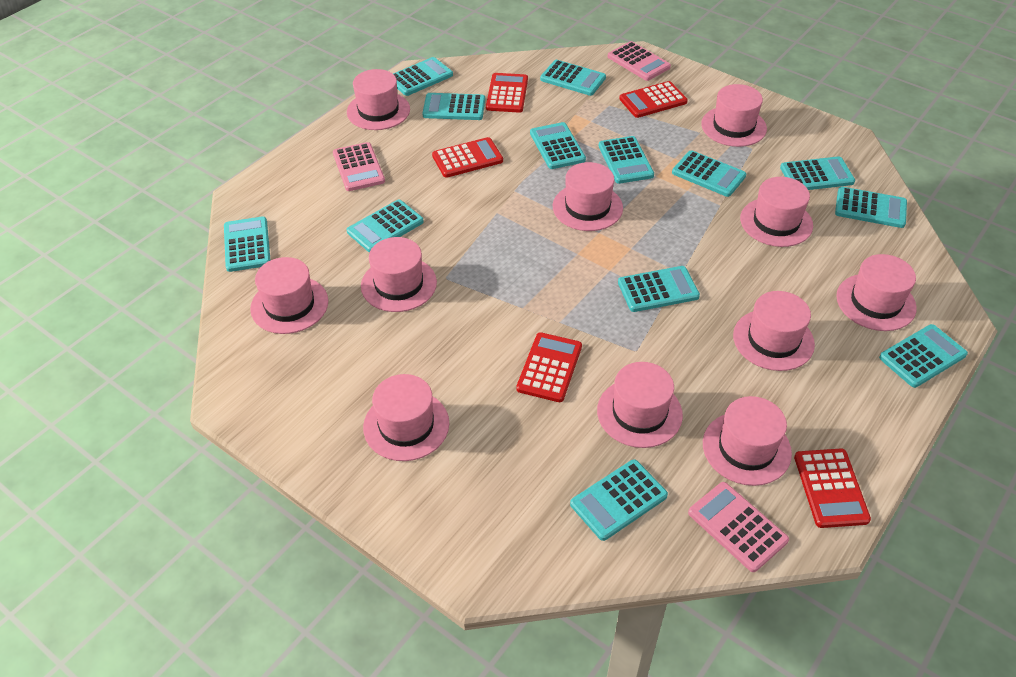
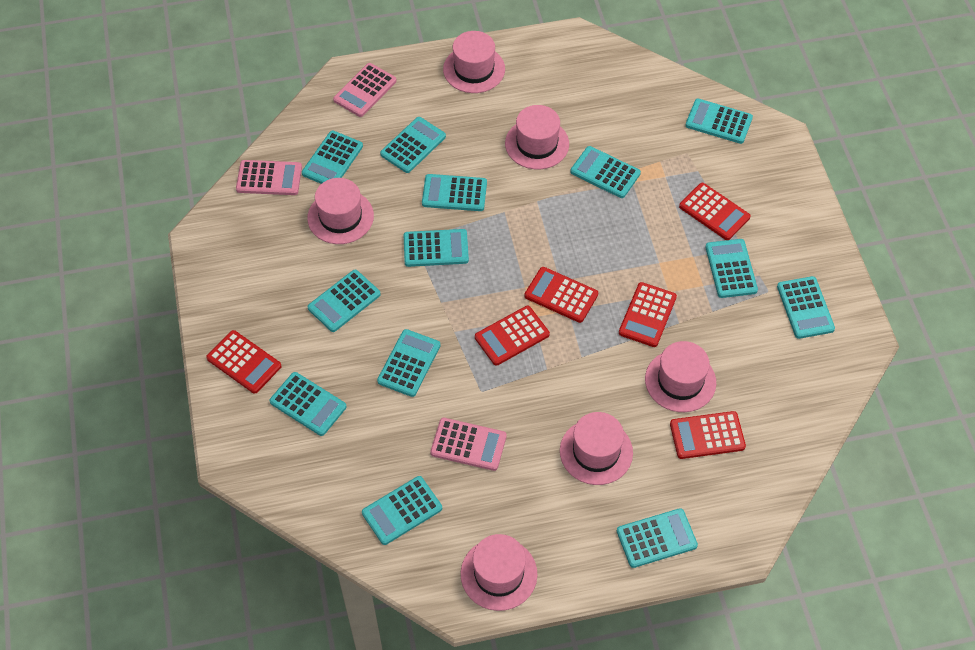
pink hat: 11 -> 6
red calculator: 5 -> 6

